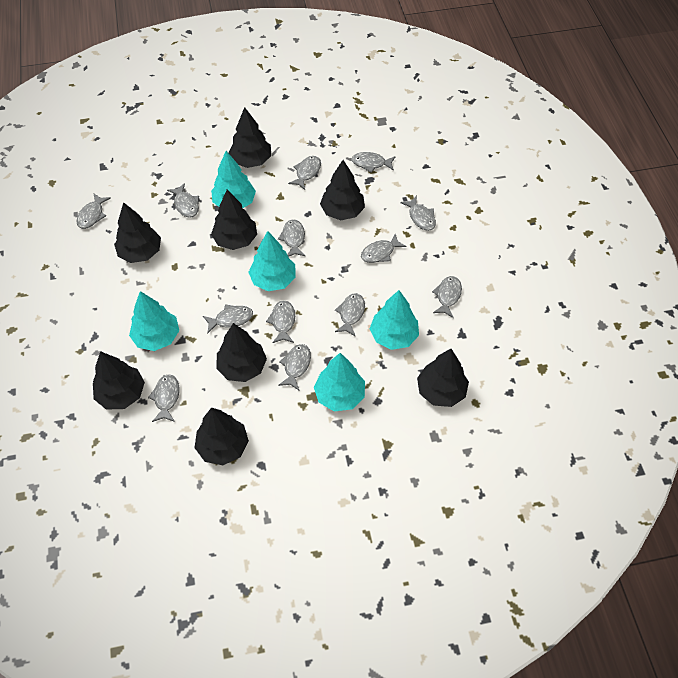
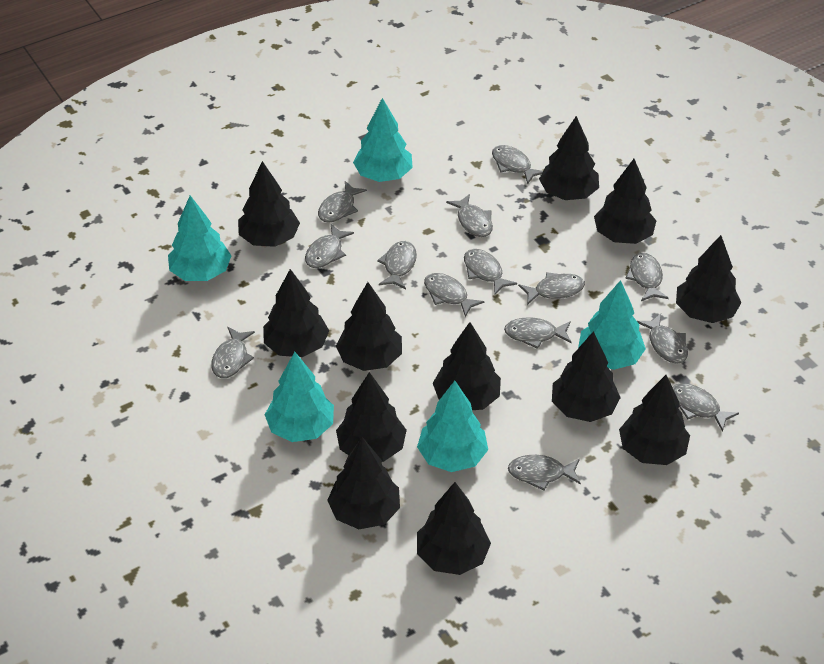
black tree: 8 -> 12
grey fish: 13 -> 14

